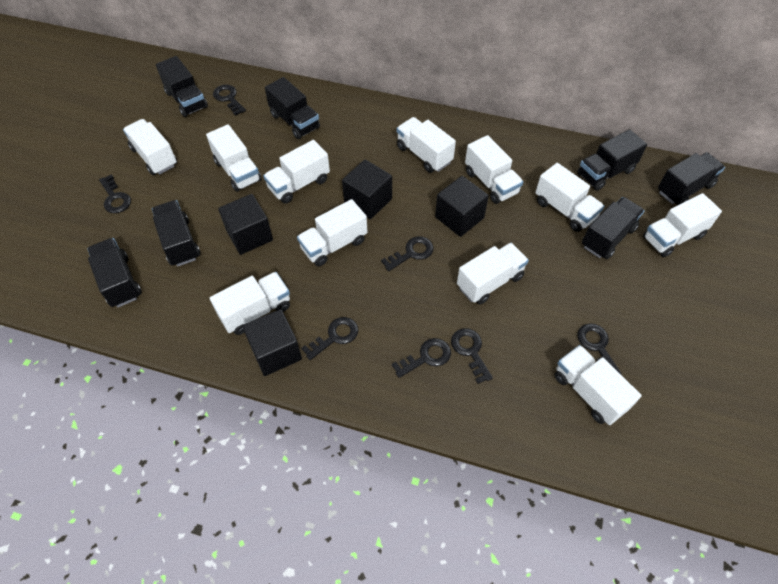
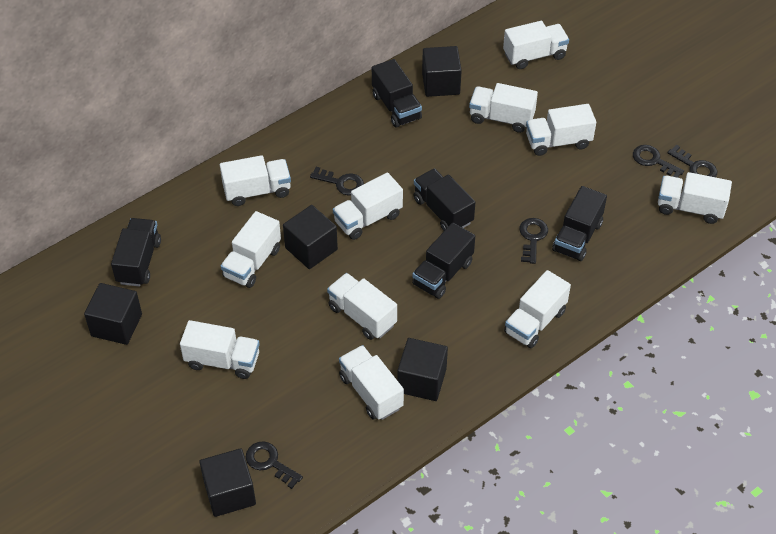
black cube: 4 -> 5
black key: 7 -> 5
black truck: 7 -> 5

